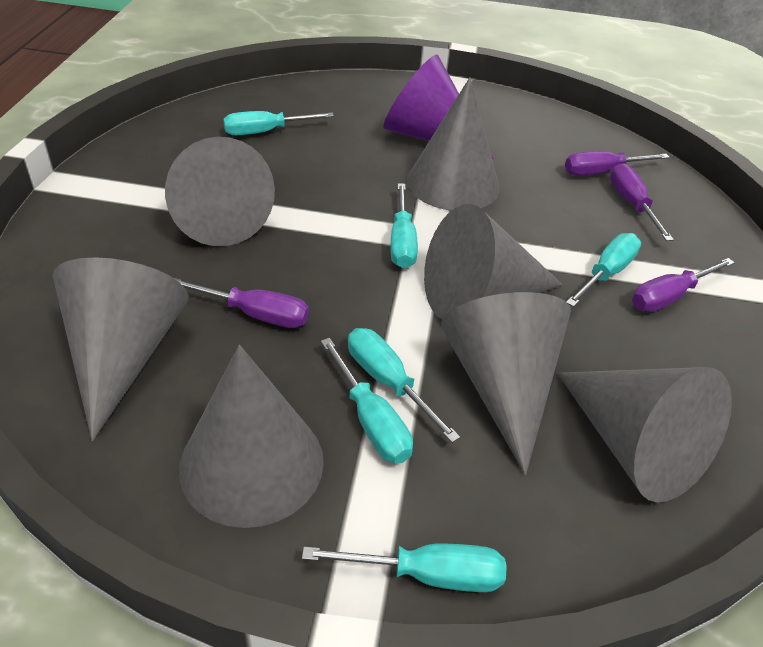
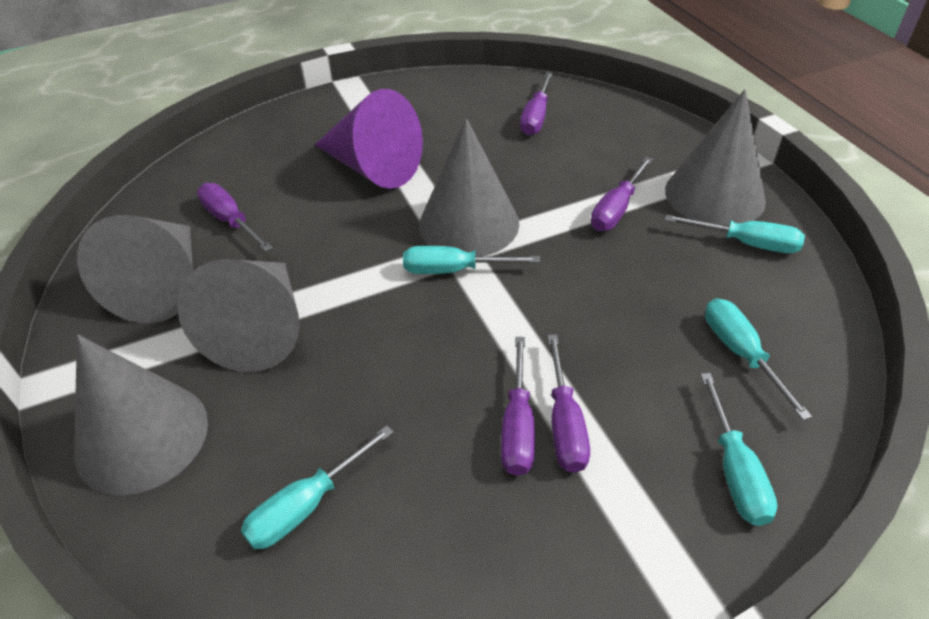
grey cone: 7 -> 5
purple screwdriver: 4 -> 5
turquoise screwdriver: 6 -> 5

